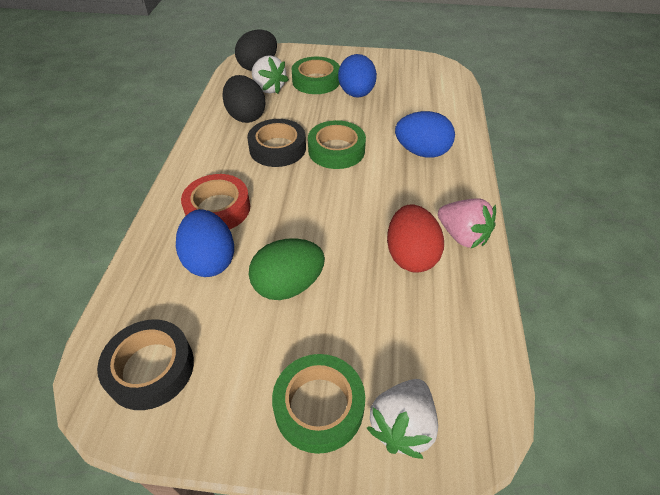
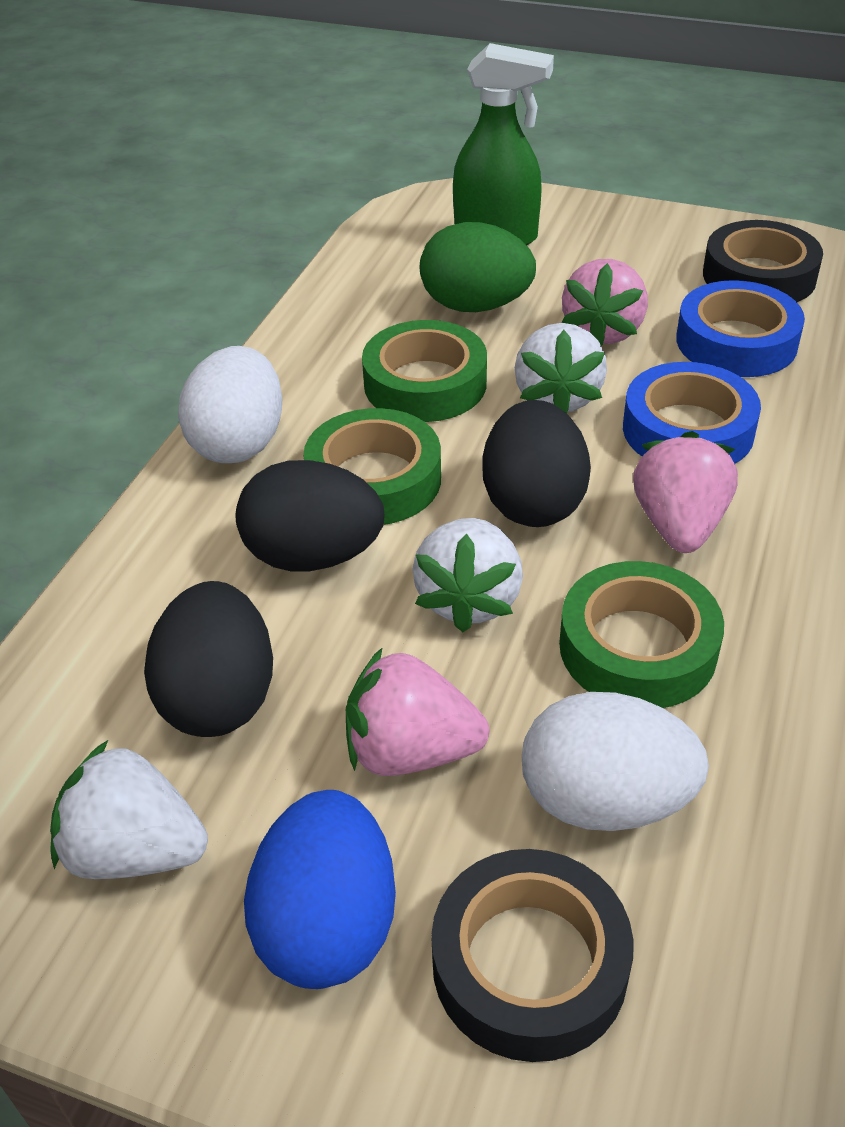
black egg: 2 -> 3
blue egg: 3 -> 1
blue tape: 0 -> 2
green spray bottle: 0 -> 1
pink strawberry: 1 -> 3
red egg: 1 -> 0
red tape: 1 -> 0
white egg: 0 -> 2
white strawberry: 2 -> 3

